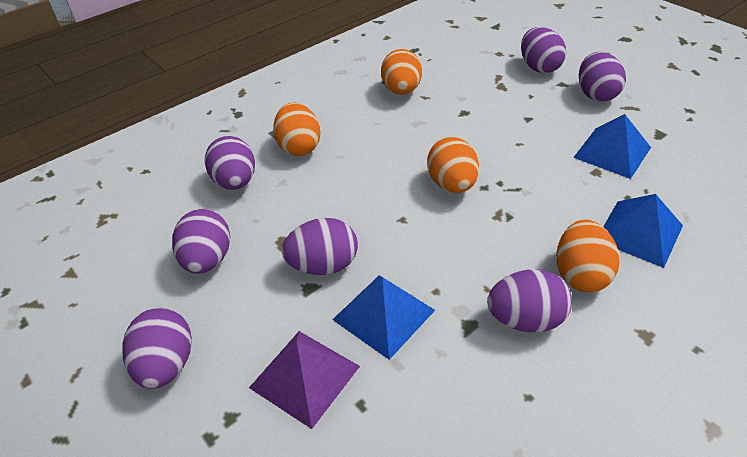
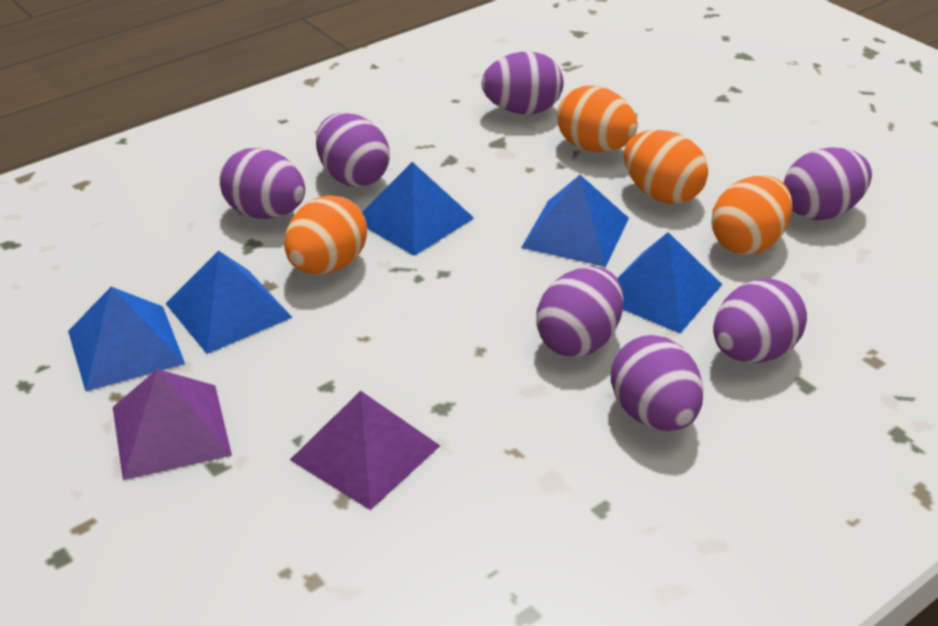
blue pyramid: 3 -> 5
purple pyramid: 1 -> 2

